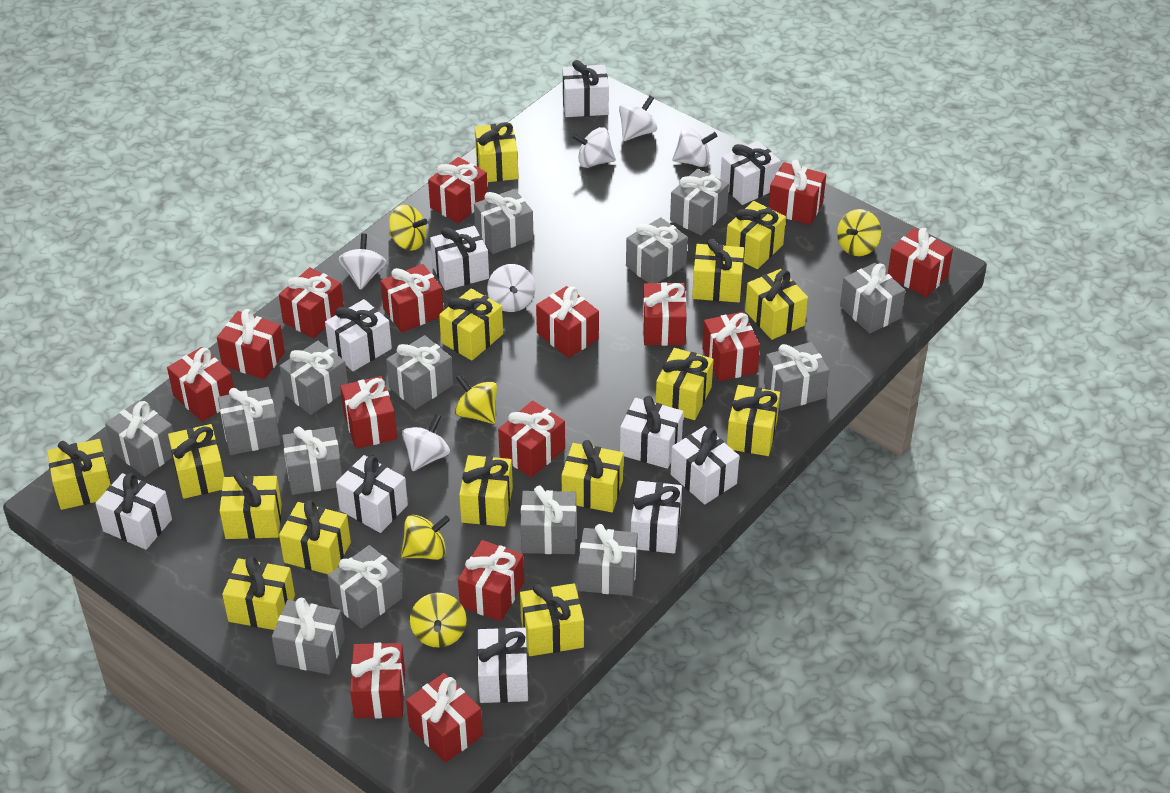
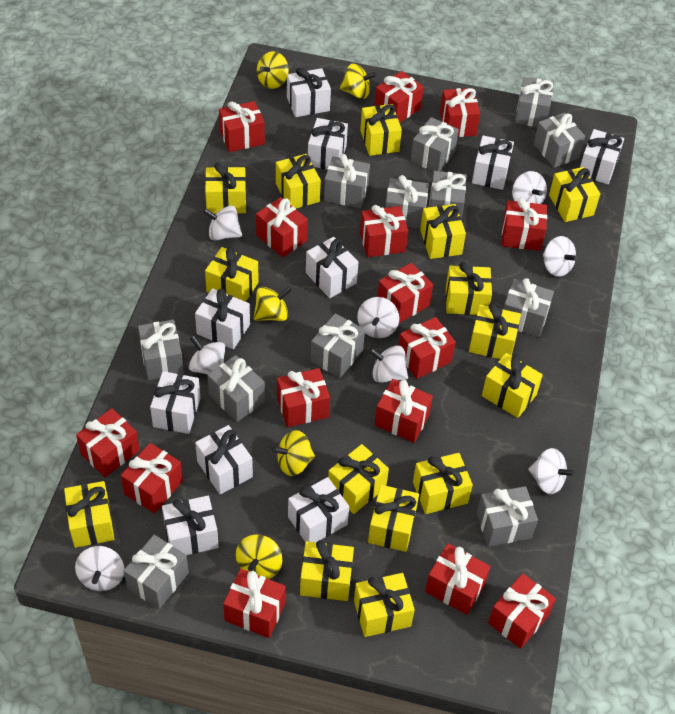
grey gift: 14 -> 12
white spinning top: 6 -> 8

